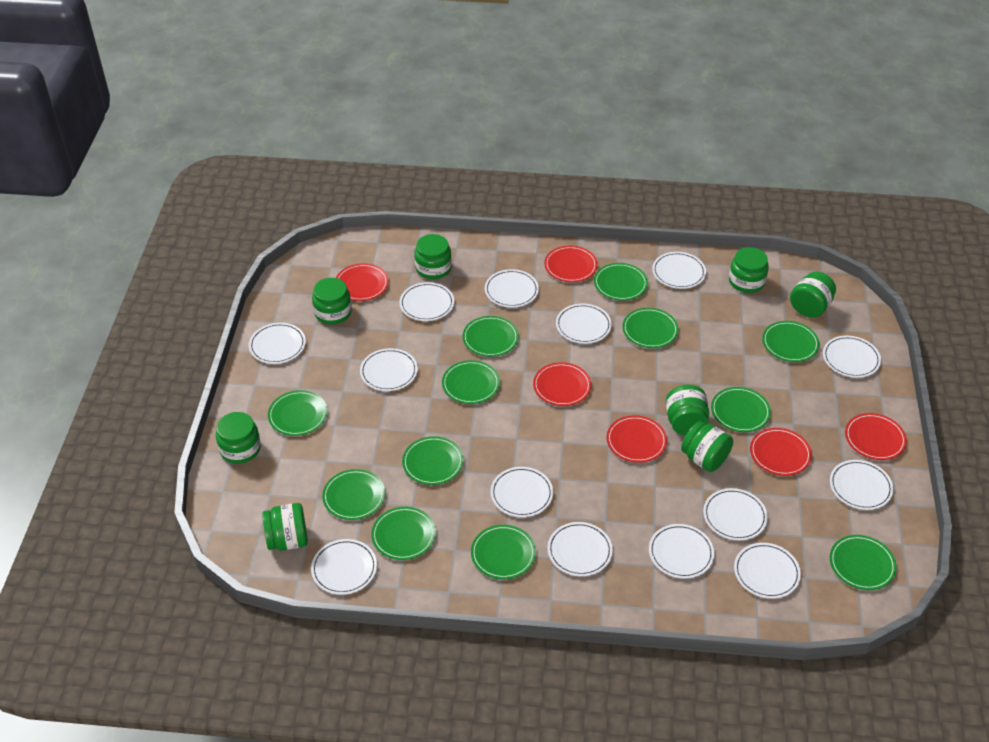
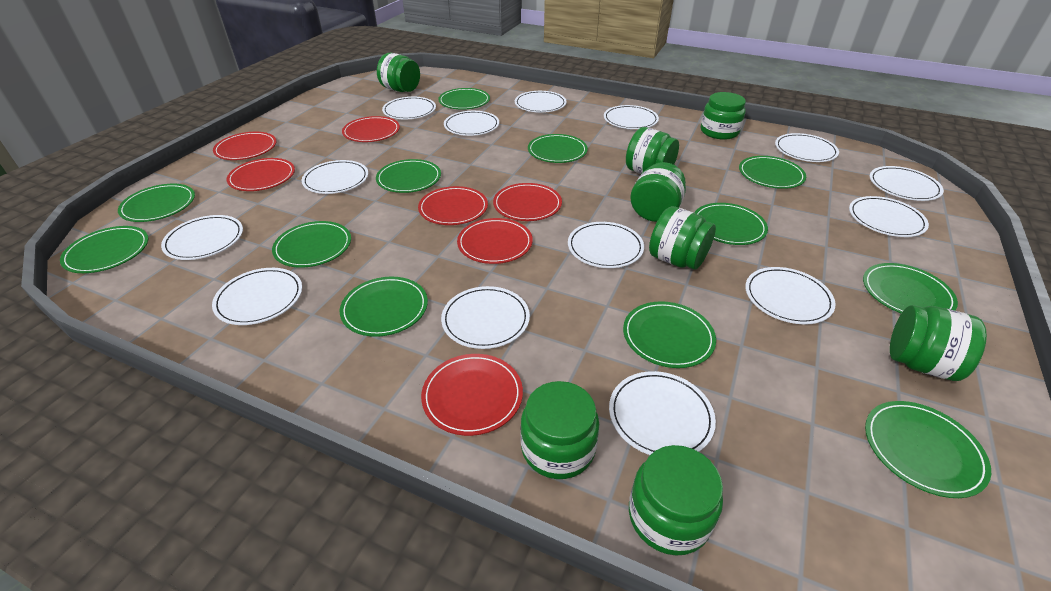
red plate: 6 -> 7

